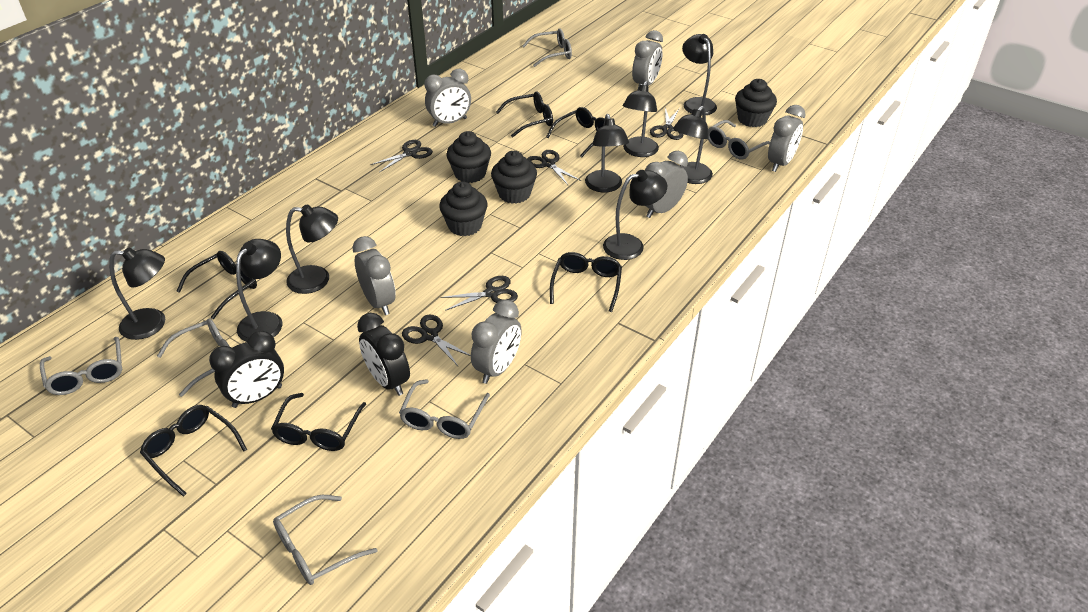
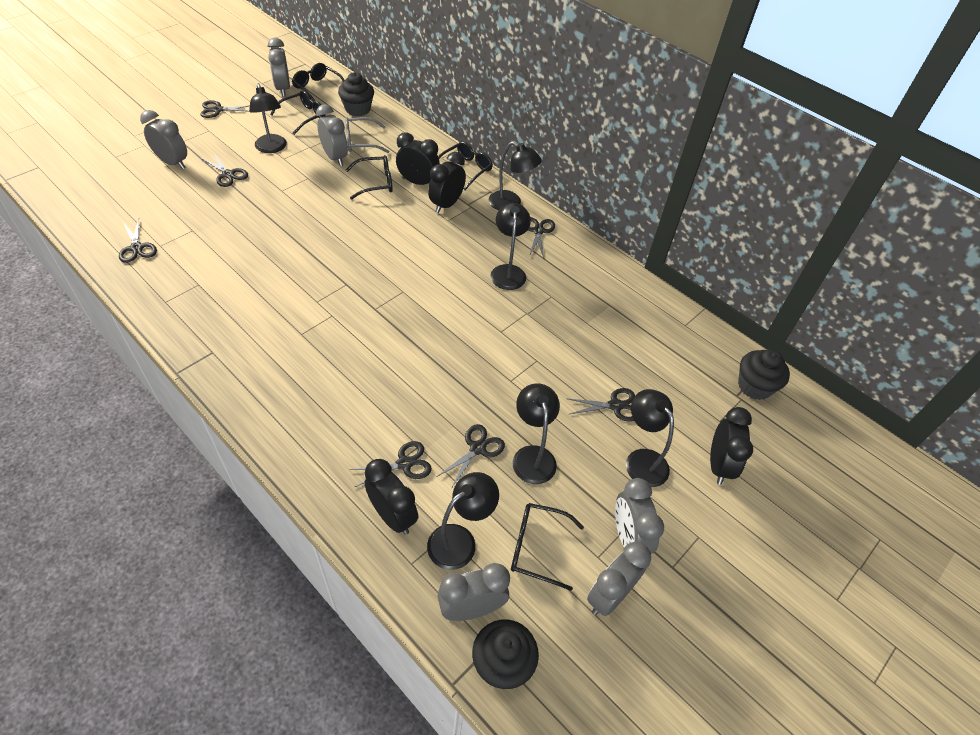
black clock: 2 -> 4
black cupcake: 4 -> 3
black glasses: 6 -> 5
black lamp: 8 -> 6
black scissors: 5 -> 7
grey glasses: 6 -> 1

